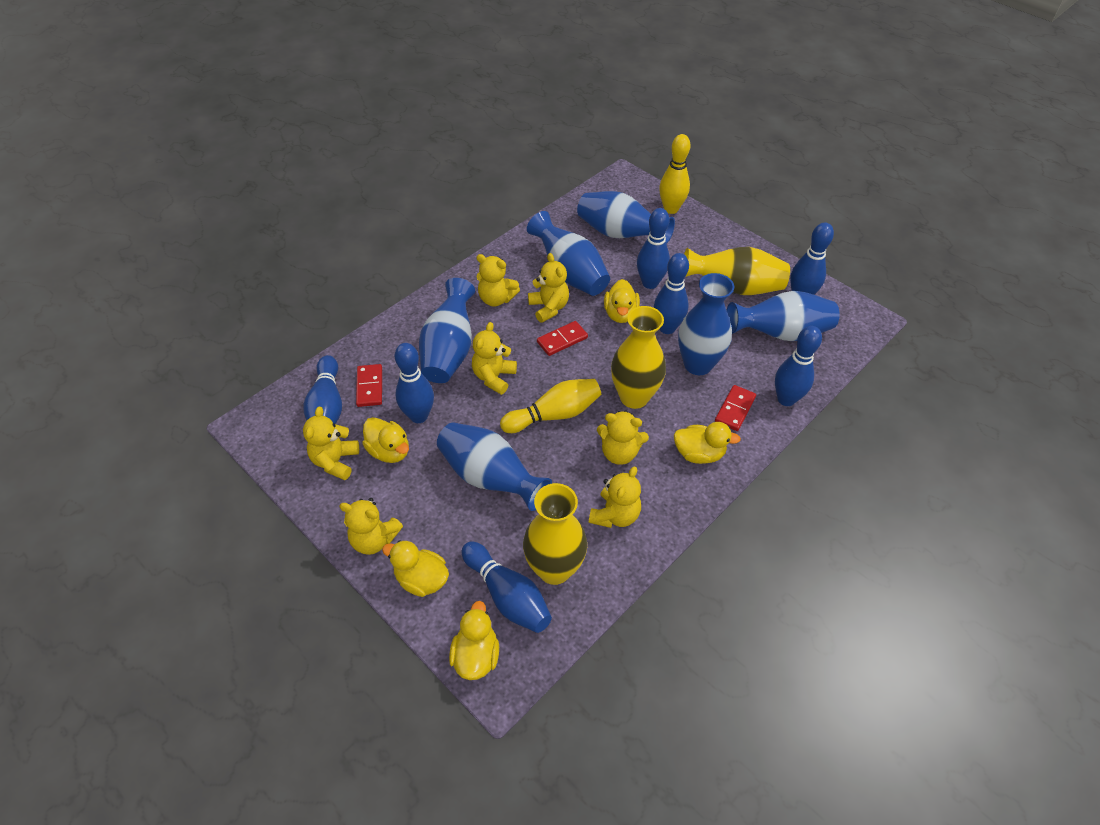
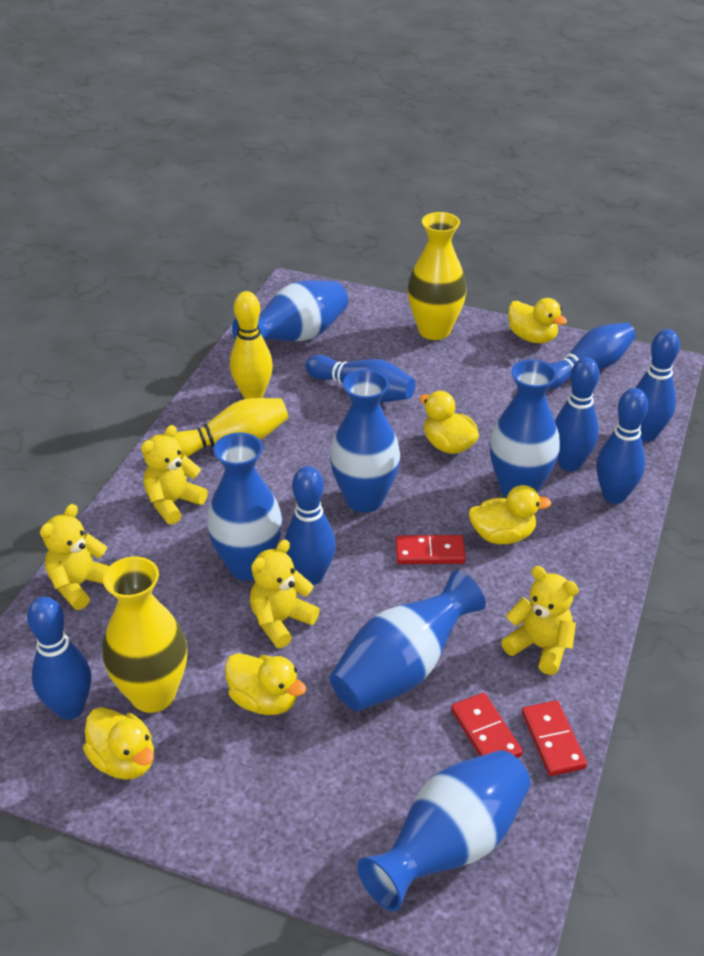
yellow teddy bear: 7 -> 4
yellow vase: 3 -> 2

